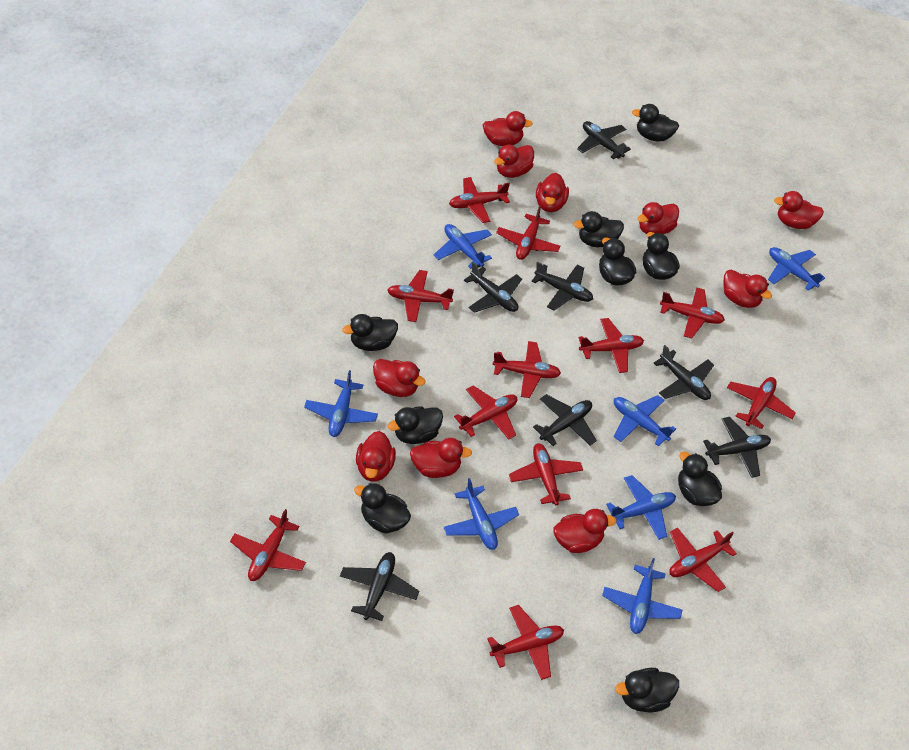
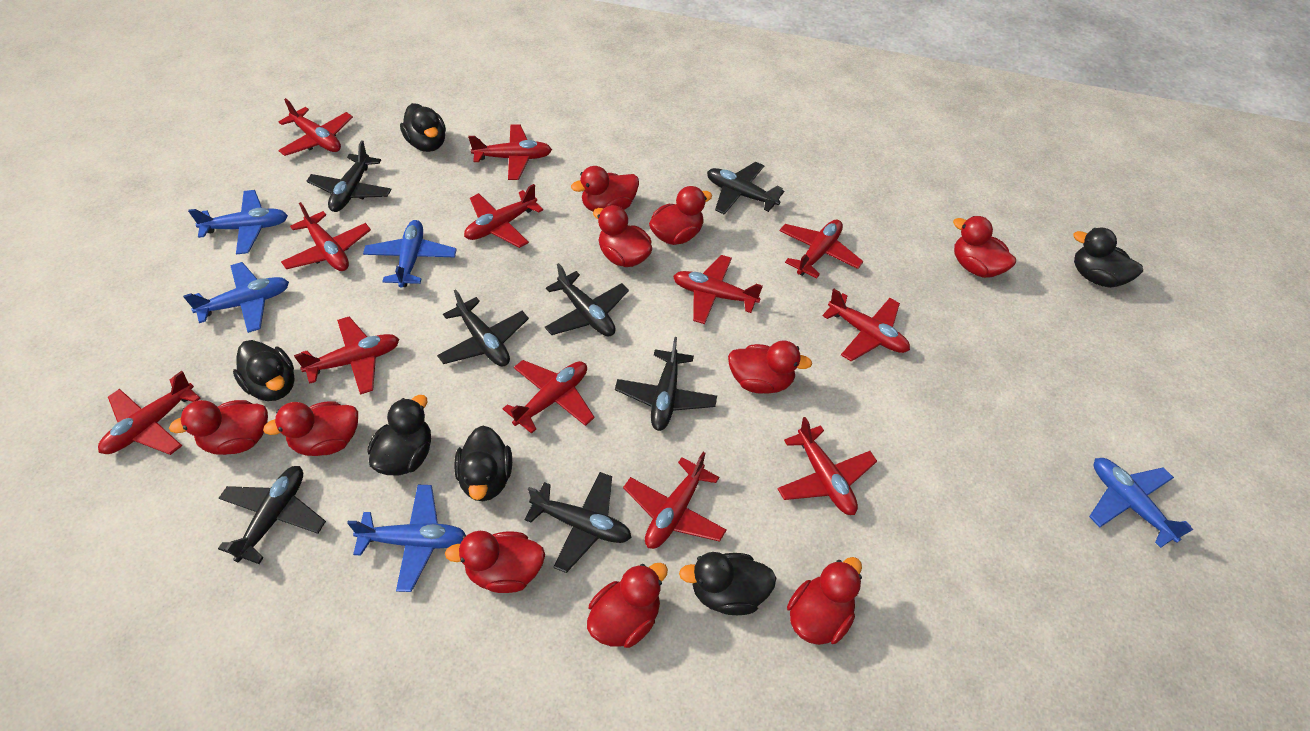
black duck: 9 -> 6
blue plane: 7 -> 5

